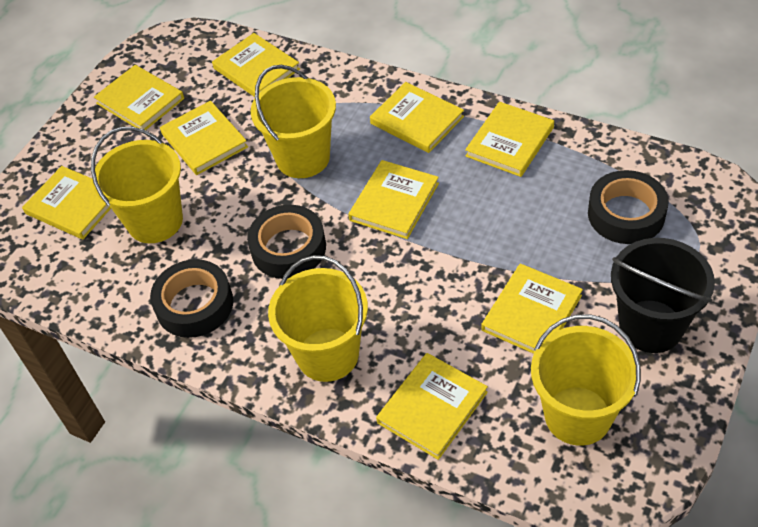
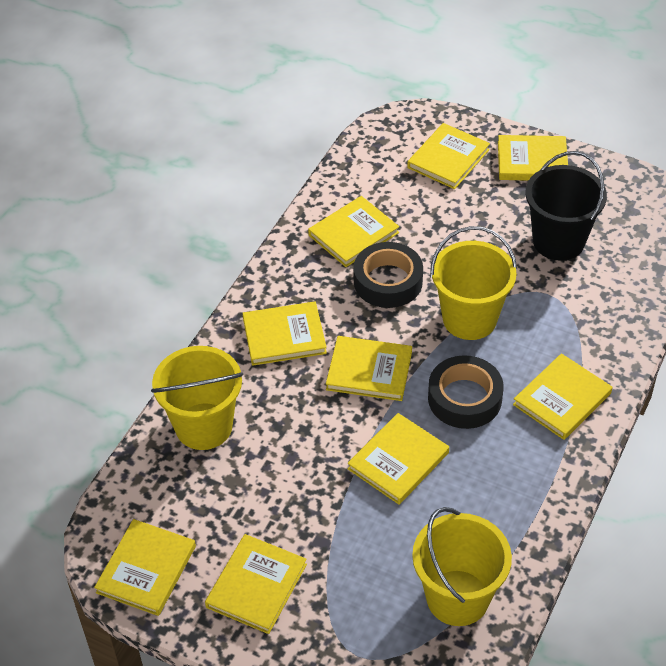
black tape: 3 -> 2
yellow bucket: 4 -> 3

